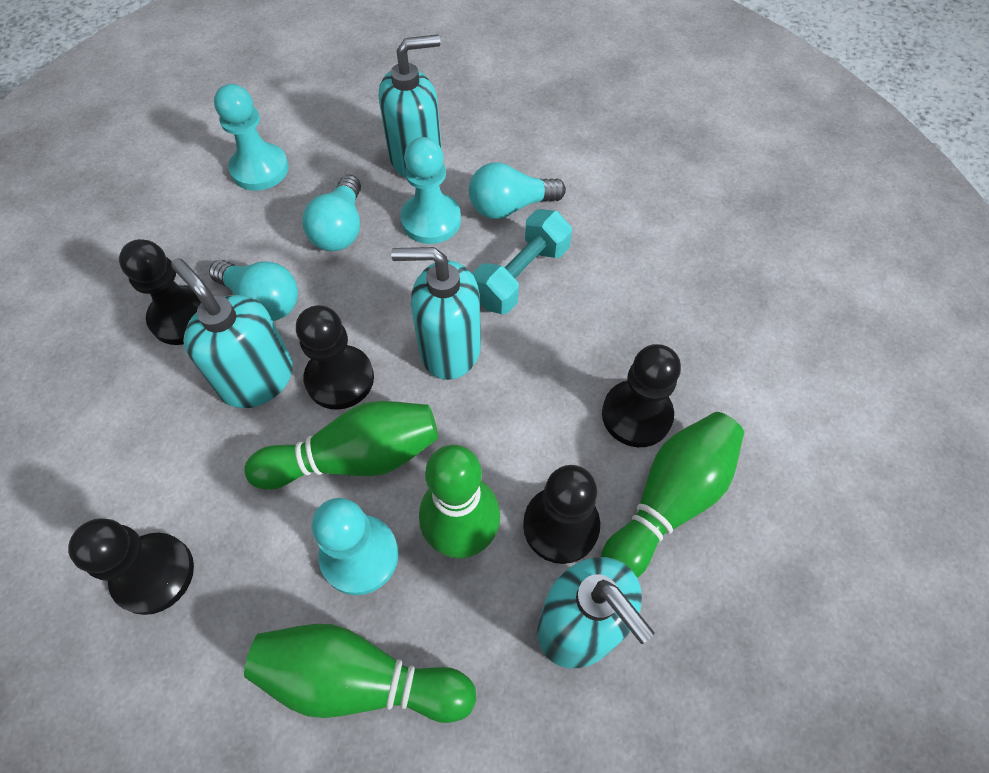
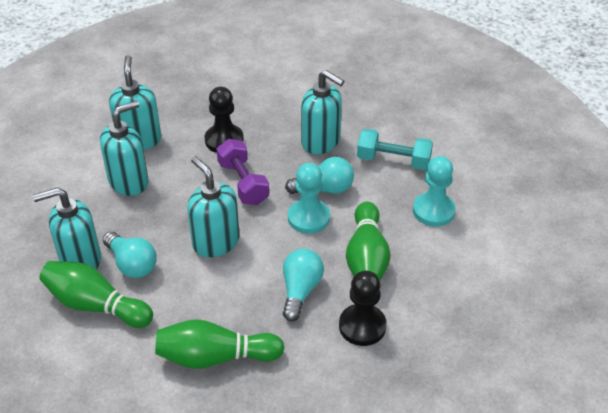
black pawn: 5 -> 2
green bowling pin: 4 -> 3
purple dumbbell: 0 -> 1
turquoise pawn: 3 -> 2
turquoise soap dispenser: 4 -> 5

